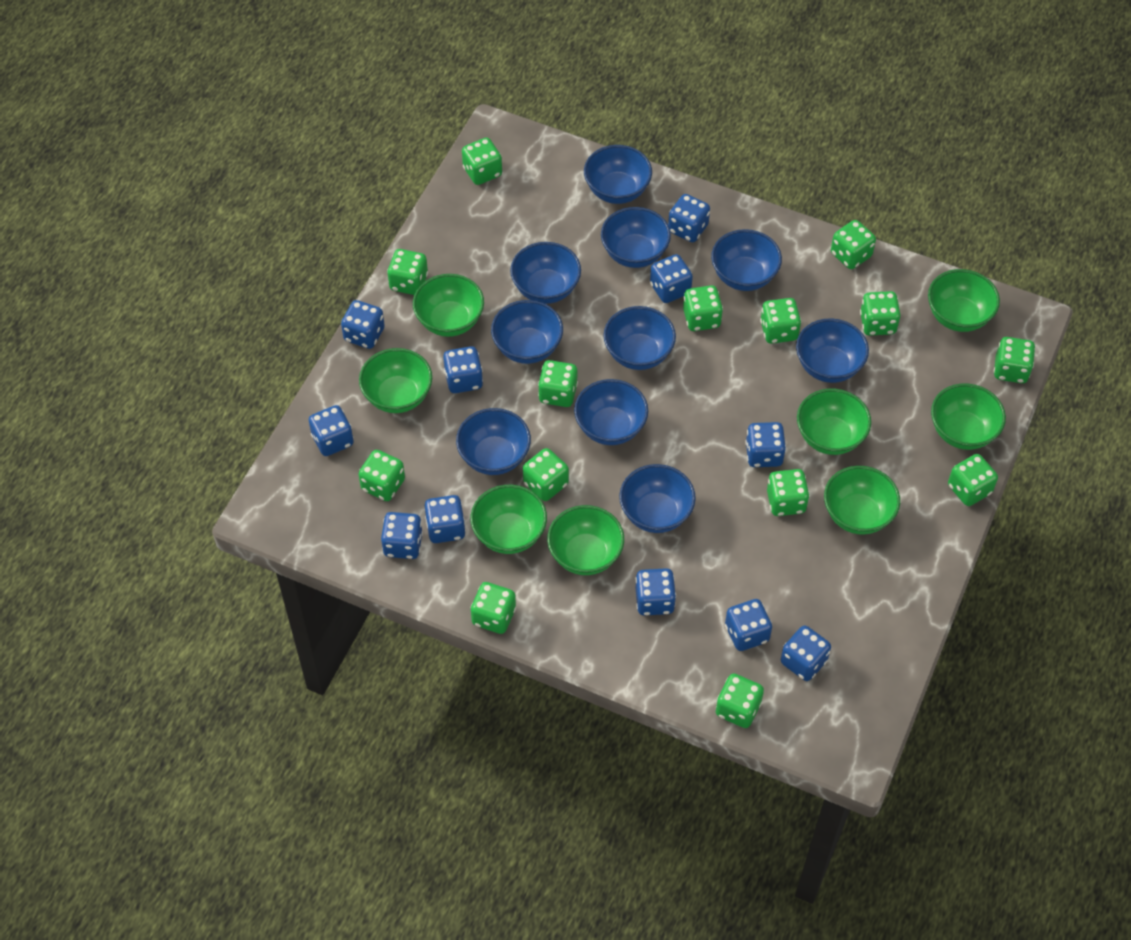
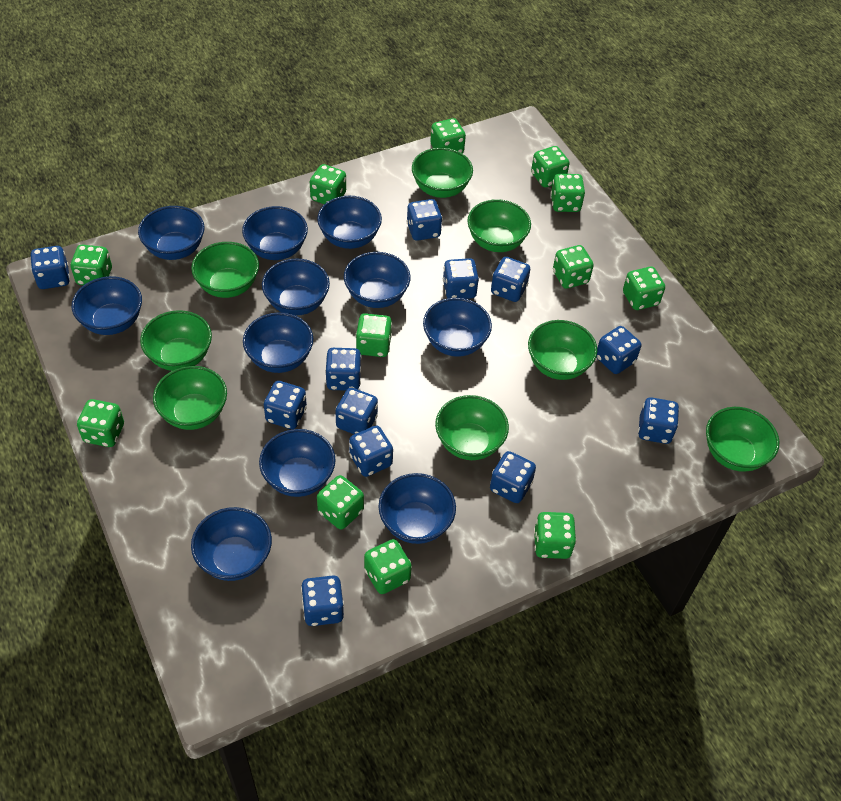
blue bowl: 10 -> 11
blue dice: 11 -> 12
green dice: 14 -> 12

